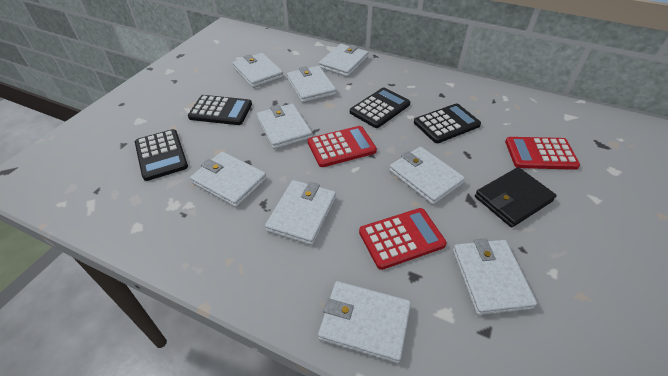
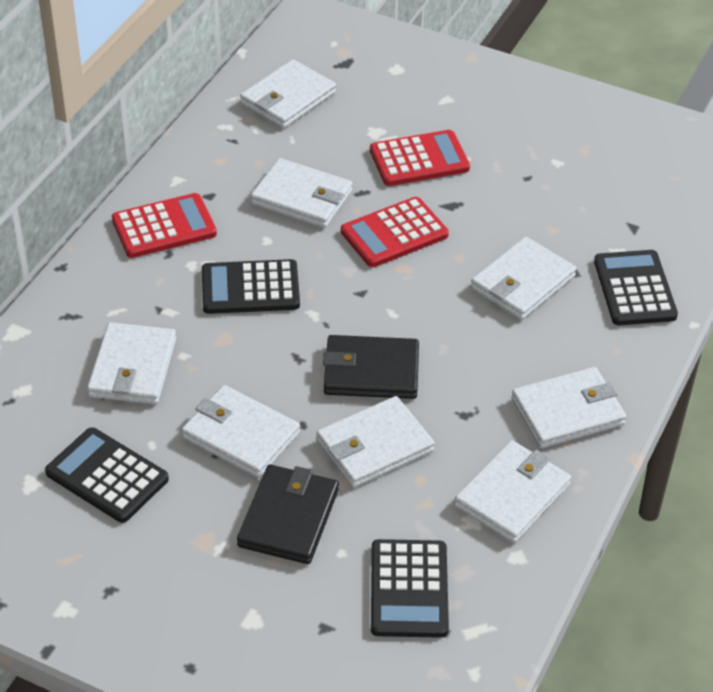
black wallet: 1 -> 2
white wallet: 9 -> 8

